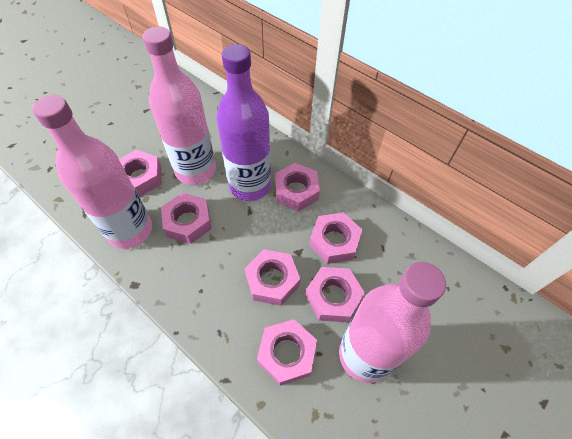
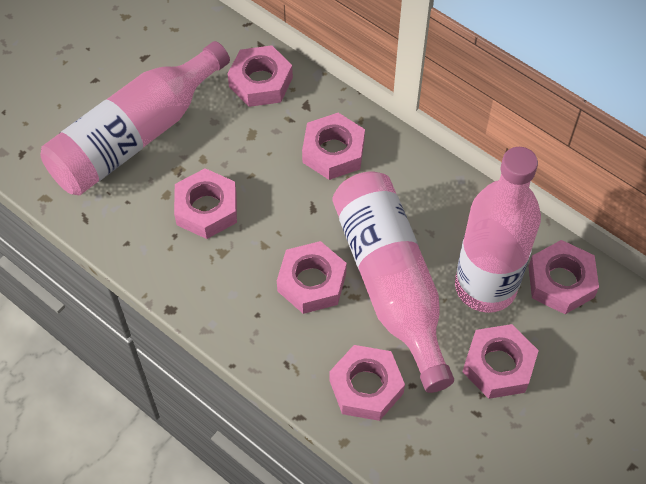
purple bottle: 1 -> 0

